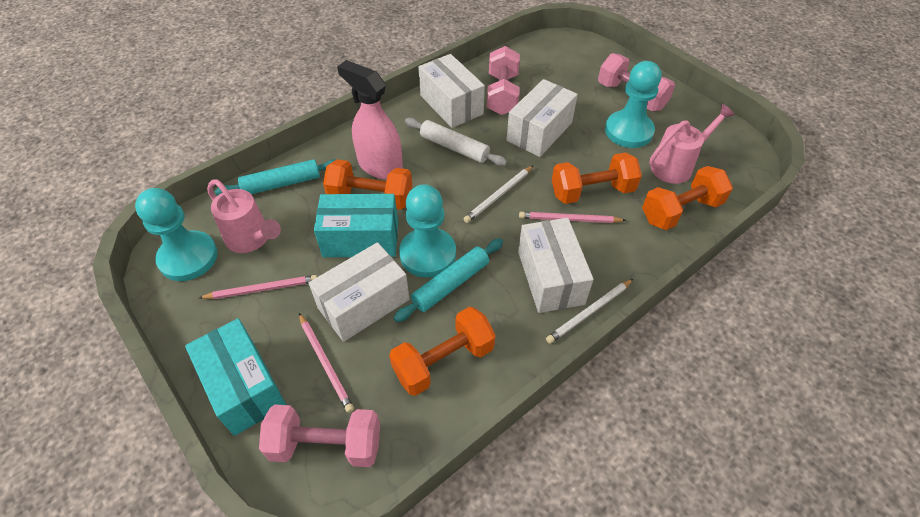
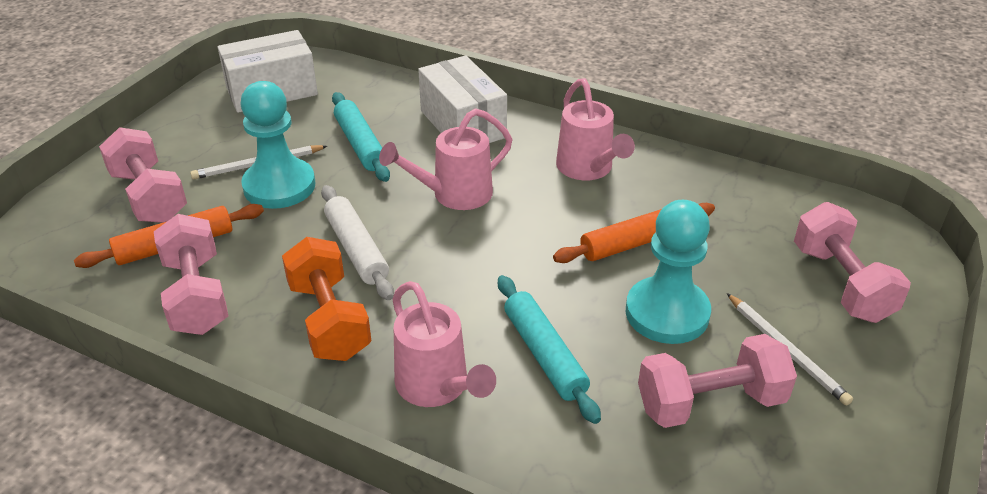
orange dumbbell: 4 -> 1
orange rolling pin: 0 -> 2
pink dumbbell: 3 -> 4
pink pencil: 3 -> 0
pink spray bottle: 1 -> 0
pink watering can: 2 -> 3
turquoise box: 2 -> 0
turquoise pawn: 3 -> 2
white box: 4 -> 2

